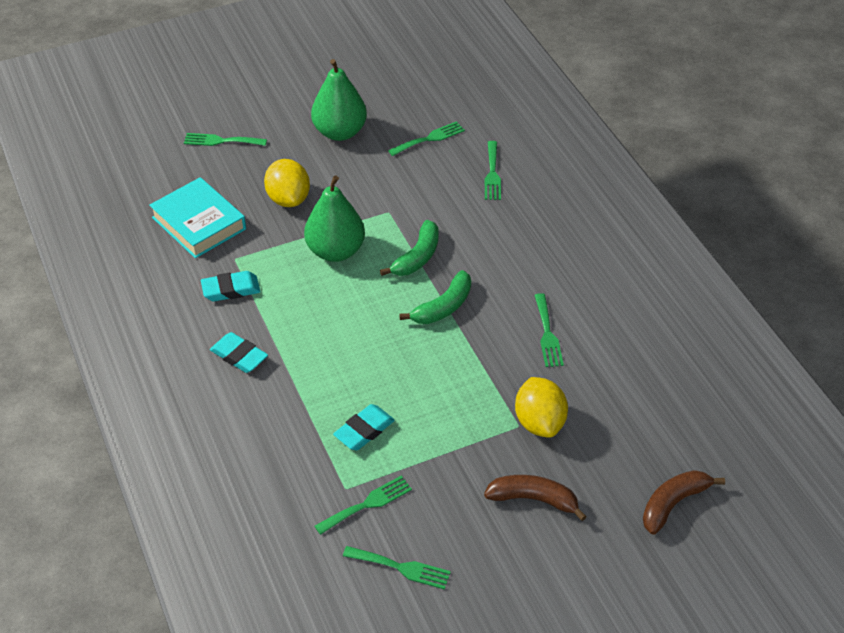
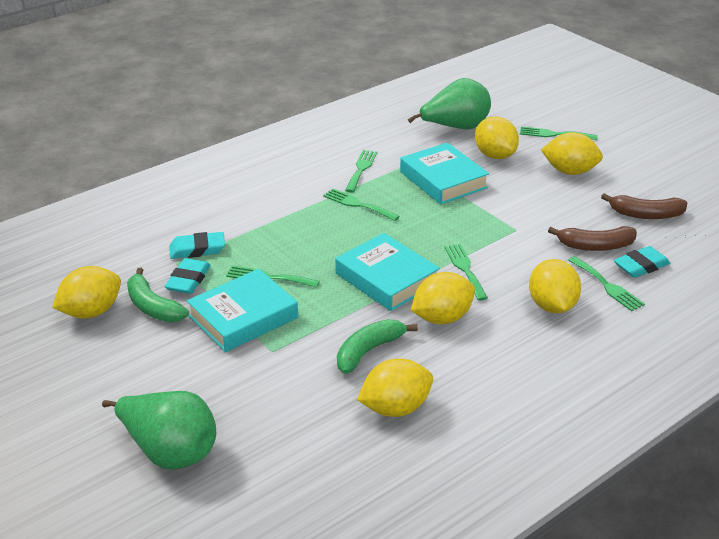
turquoise book: 1 -> 3
yellow lemon: 2 -> 6

